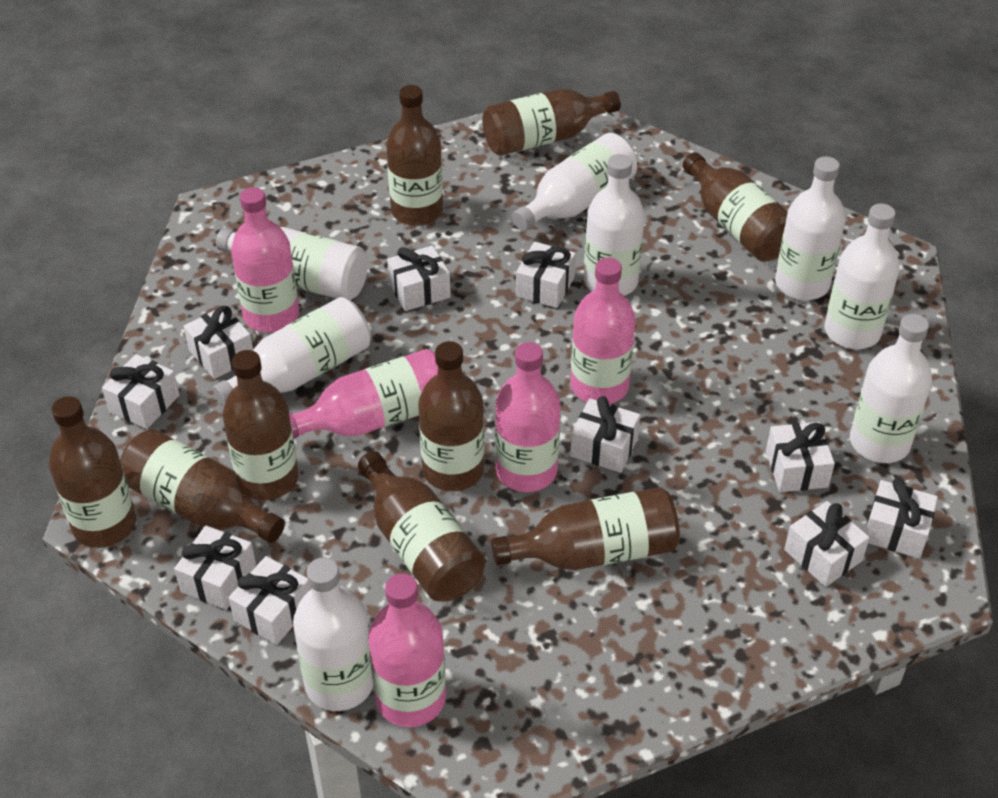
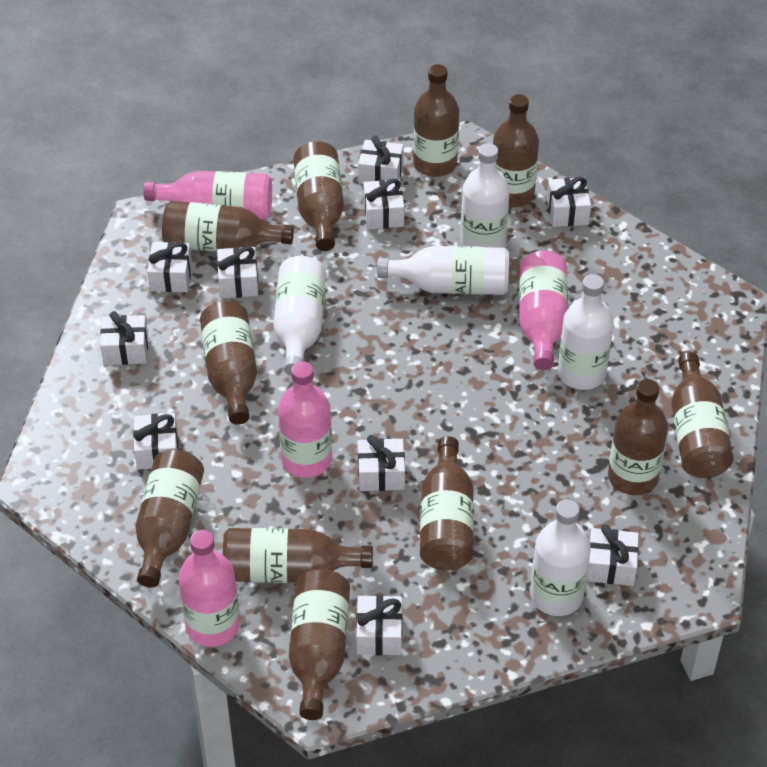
brown bottle: 9 -> 11
pink bottle: 5 -> 4
white bottle: 8 -> 5

